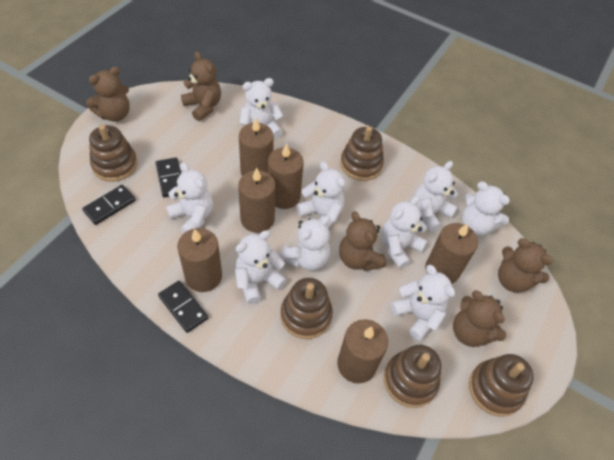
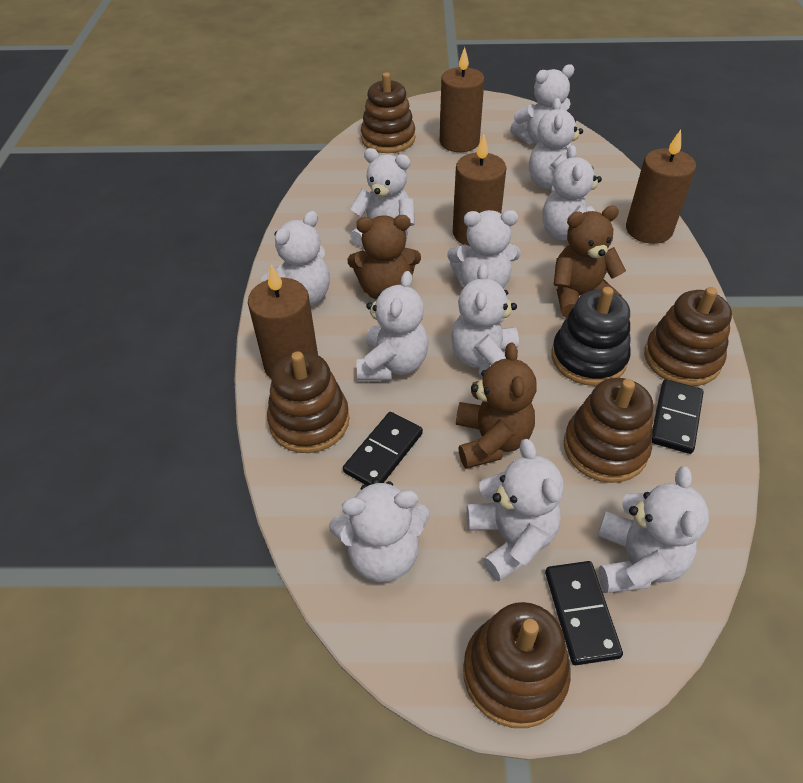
black stacking toy: 0 -> 1
brown candle: 6 -> 4
brown teddy bear: 5 -> 3
white teddy bear: 9 -> 11

